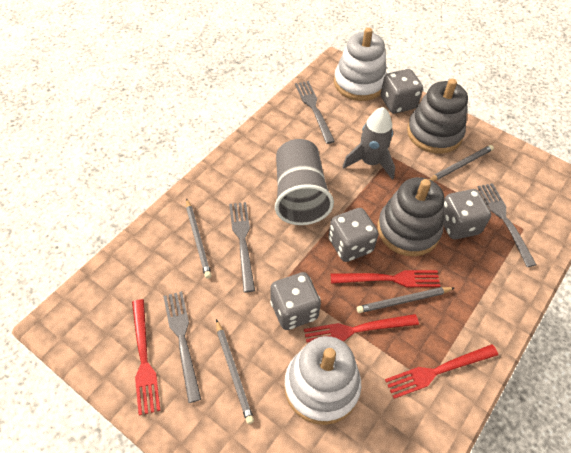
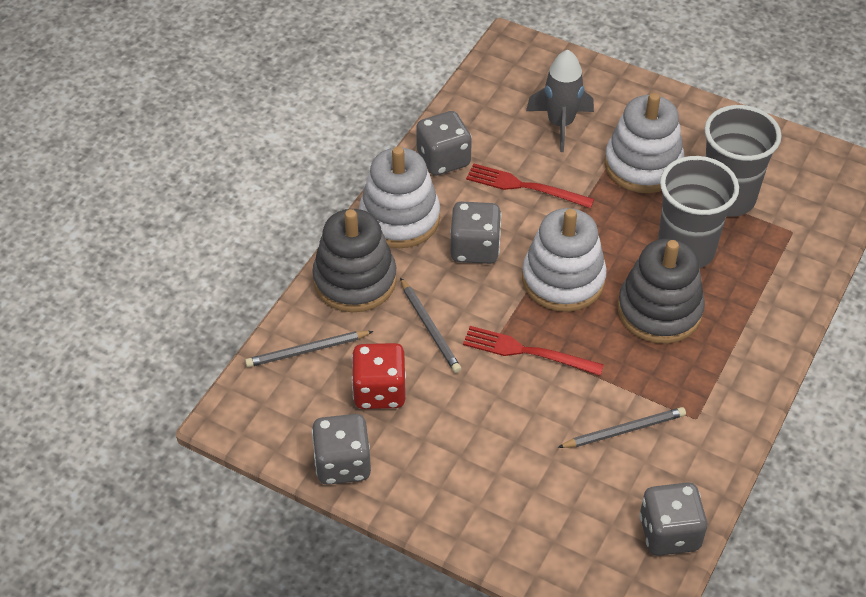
grey cup: 1 -> 2
grey fork: 4 -> 0
grey pencil: 4 -> 3
red dice: 0 -> 1
red fork: 4 -> 2
white stacking toy: 2 -> 3

